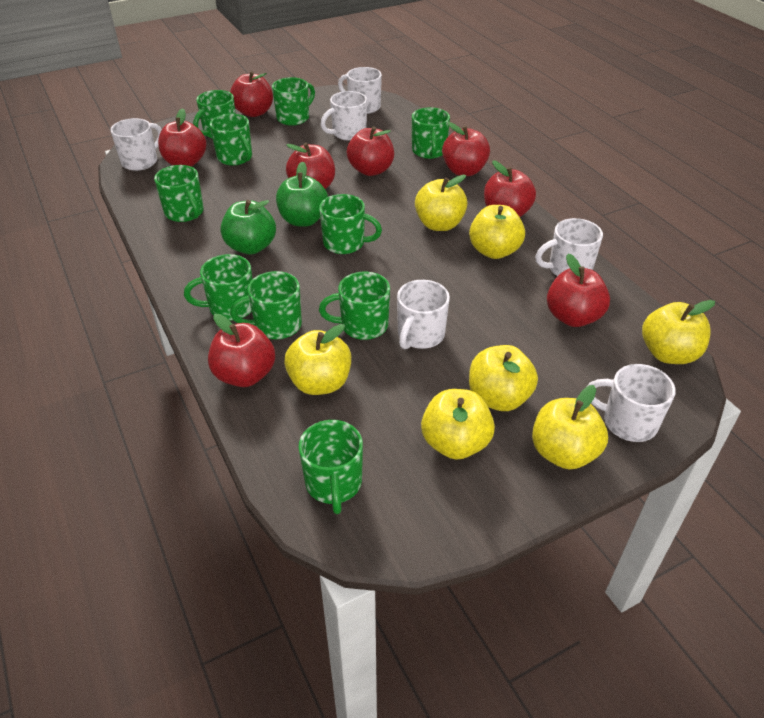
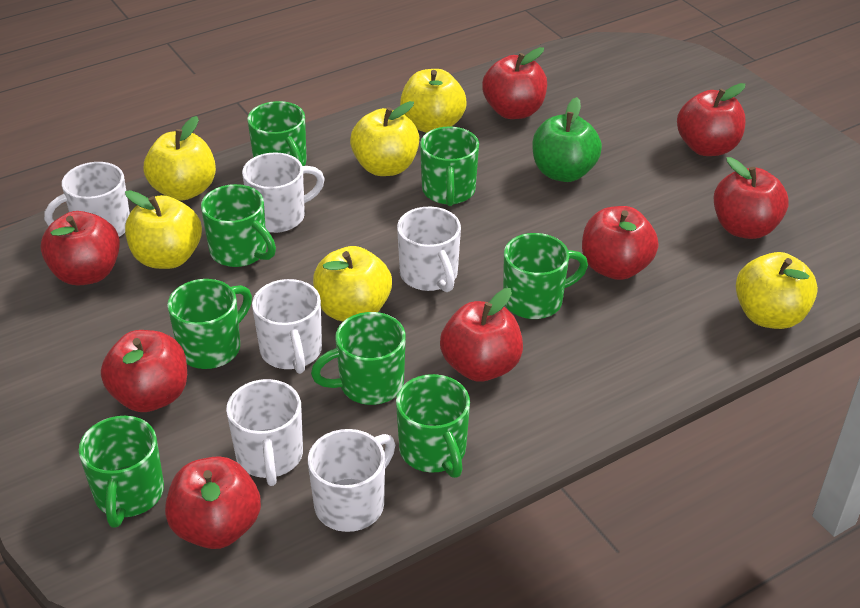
green apple: 2 -> 1
green mug: 10 -> 8
yellow apple: 7 -> 6

